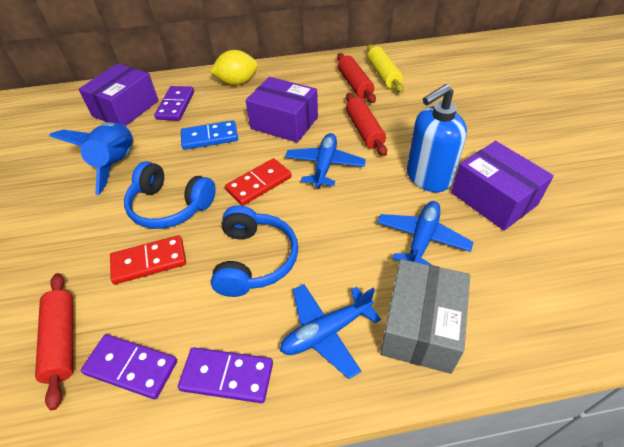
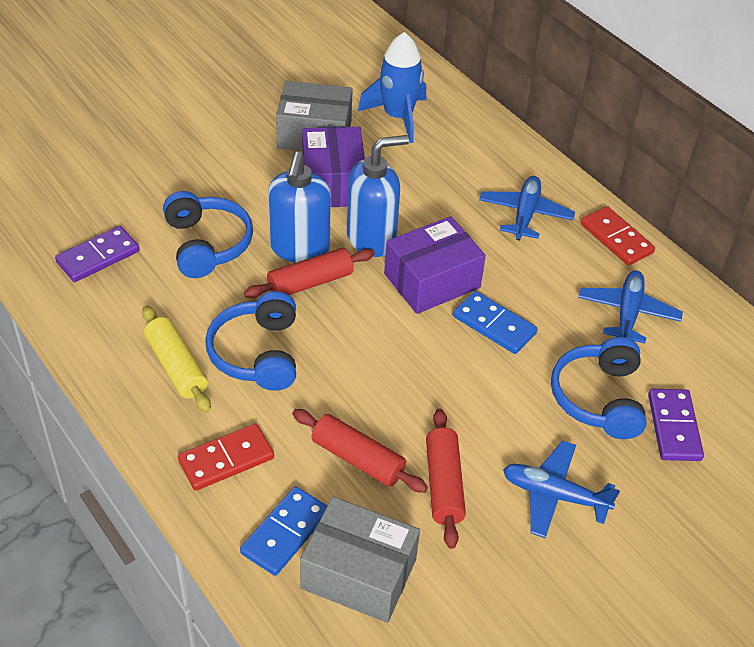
blue domino: 1 -> 2
blue headphones: 2 -> 3
blue soap dispenser: 1 -> 2
grey box: 1 -> 2
purple box: 3 -> 2
purple domino: 3 -> 2
yellow lemon: 1 -> 0

